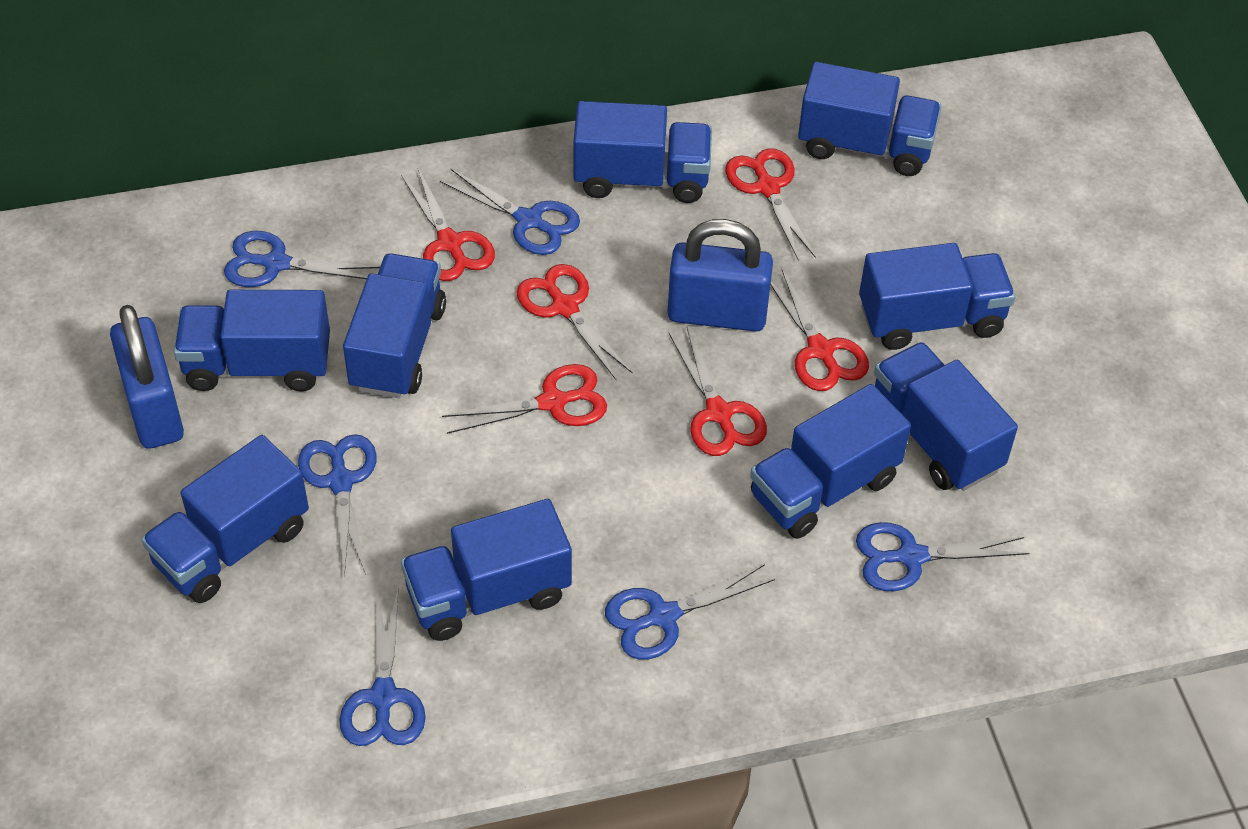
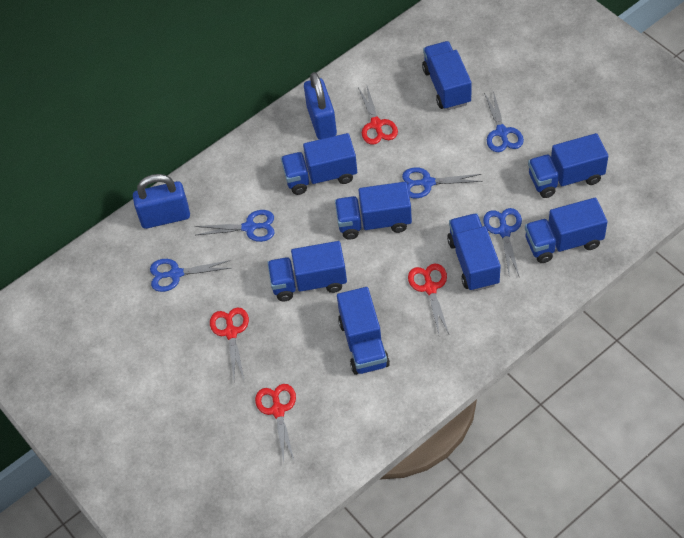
blue scissors: 6 -> 5
blue truck: 9 -> 8
red scissors: 6 -> 4

